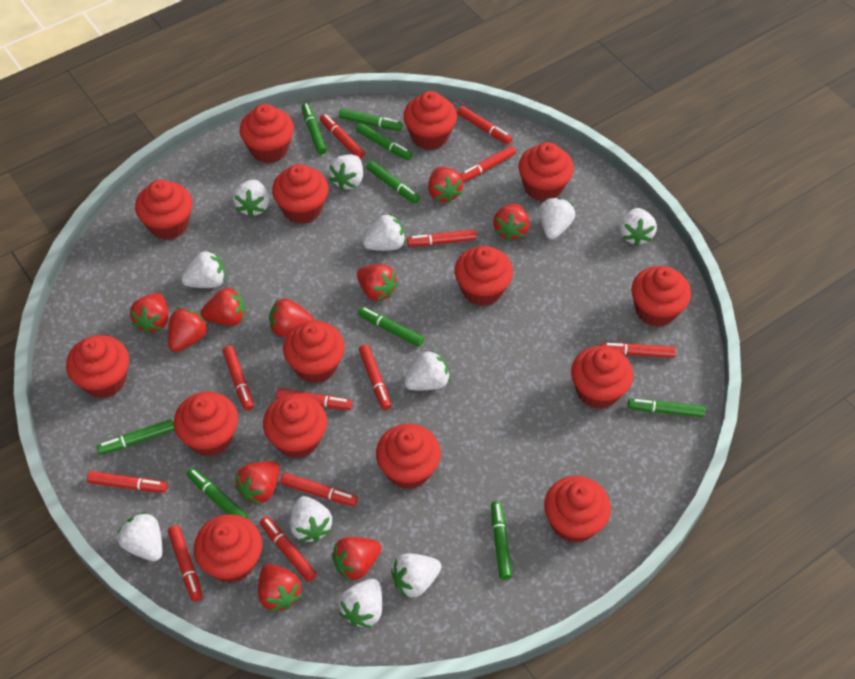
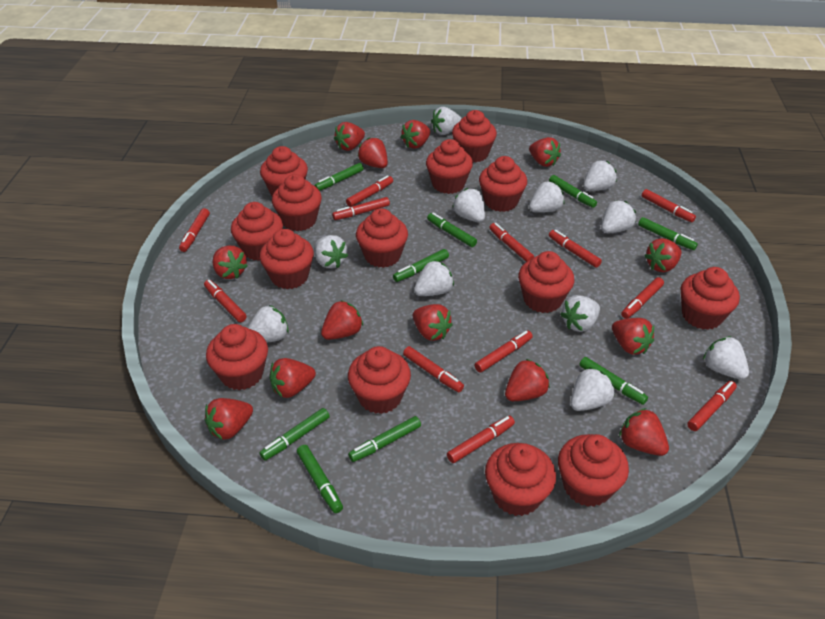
red cupcake: 15 -> 14
red strawberry: 10 -> 13

